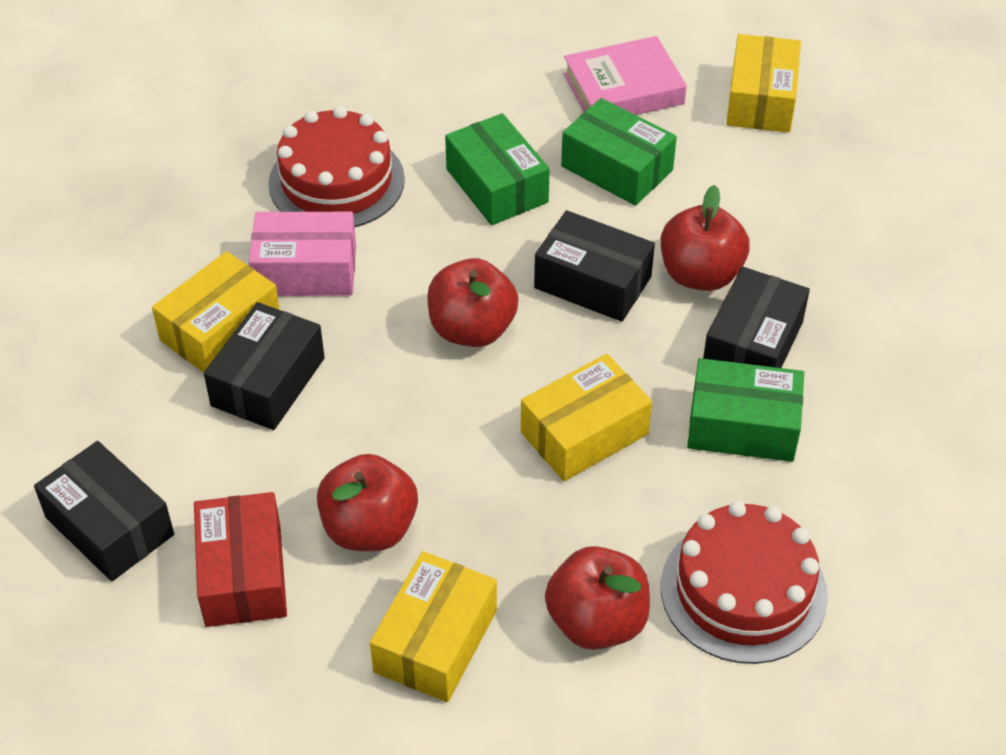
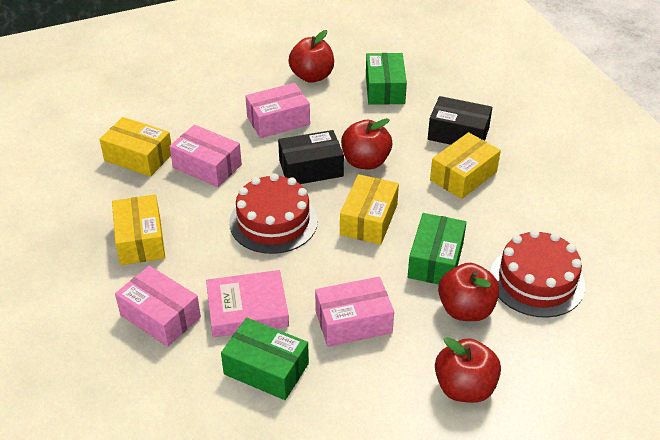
black box: 4 -> 2
pink box: 1 -> 4
red box: 1 -> 0

